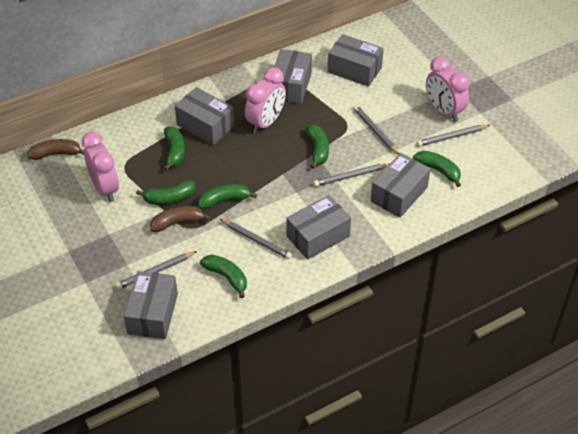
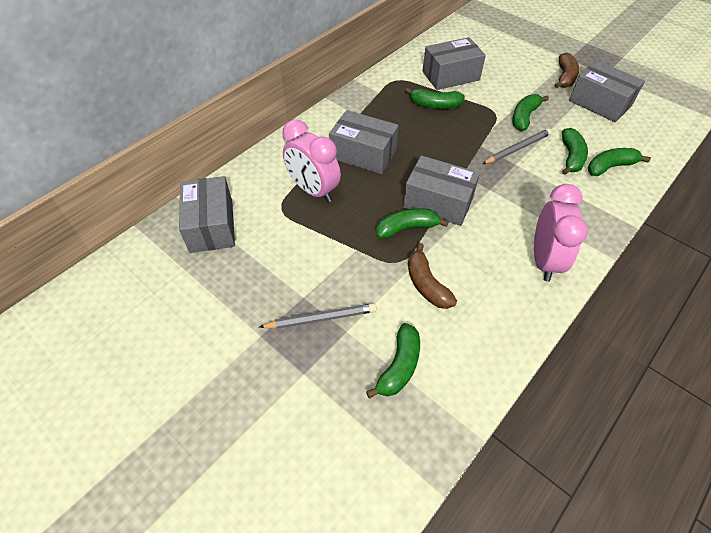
grey box: 6 -> 5
grey pencil: 5 -> 2
pink clock: 3 -> 2

